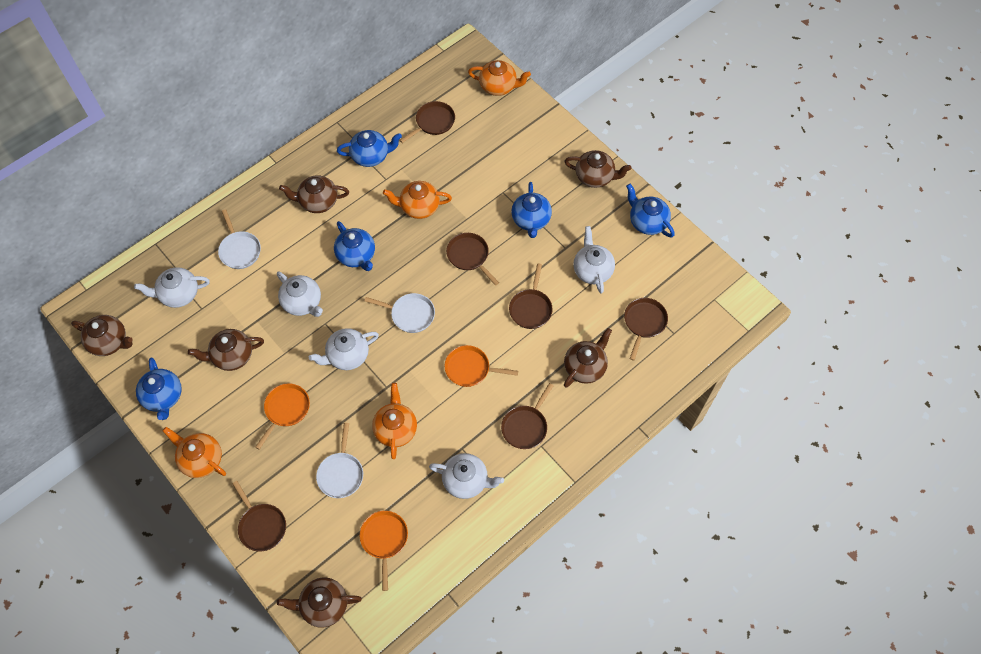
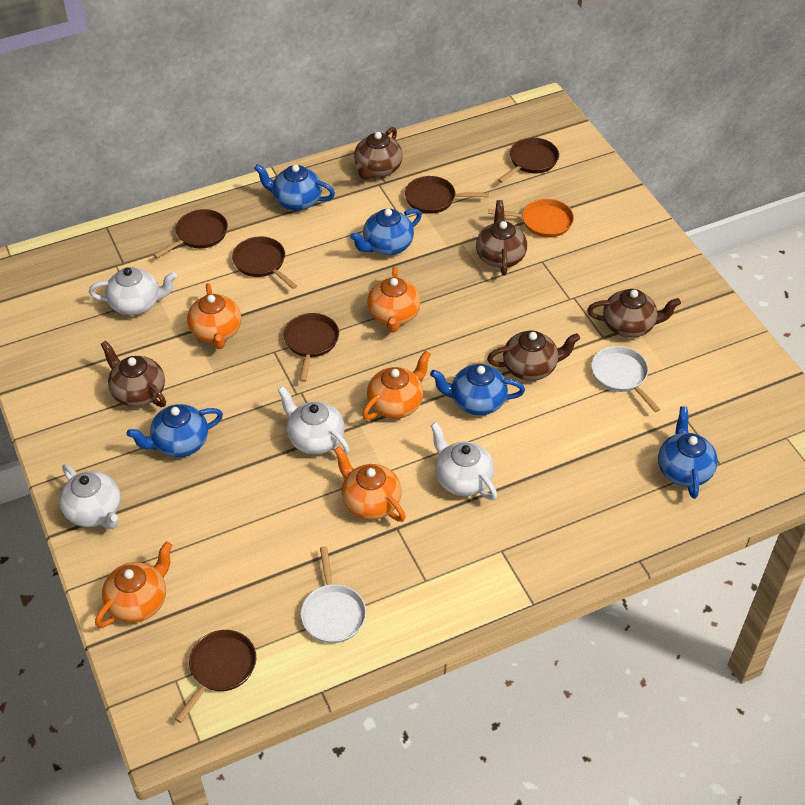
brown teapot: 6 -> 5
orange pan: 3 -> 1
orange teapot: 4 -> 5
white pan: 3 -> 2
white teapot: 5 -> 4

